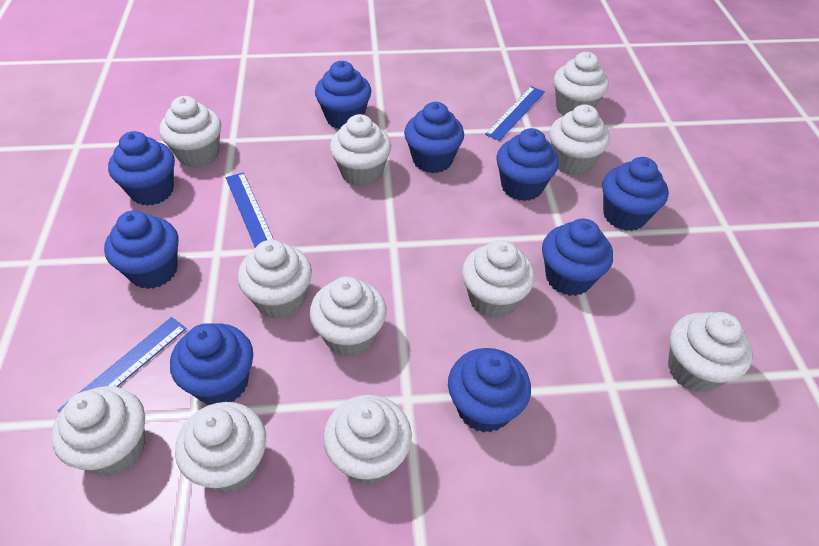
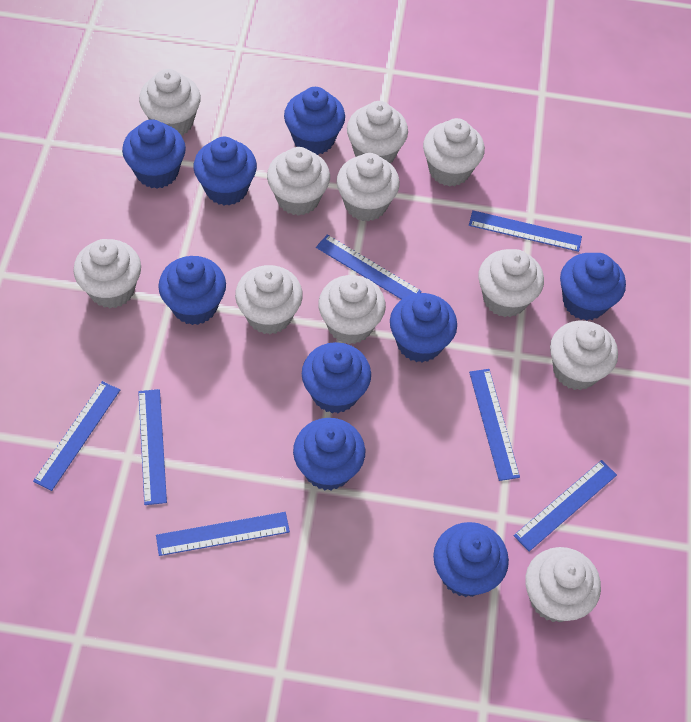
blue ruler: 3 -> 7

